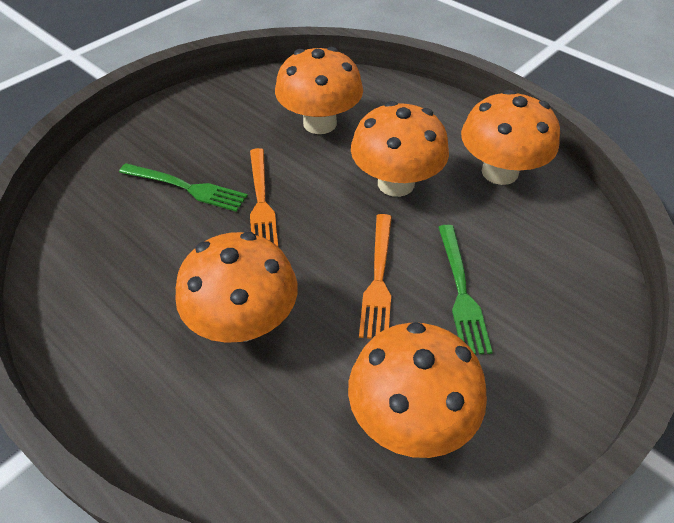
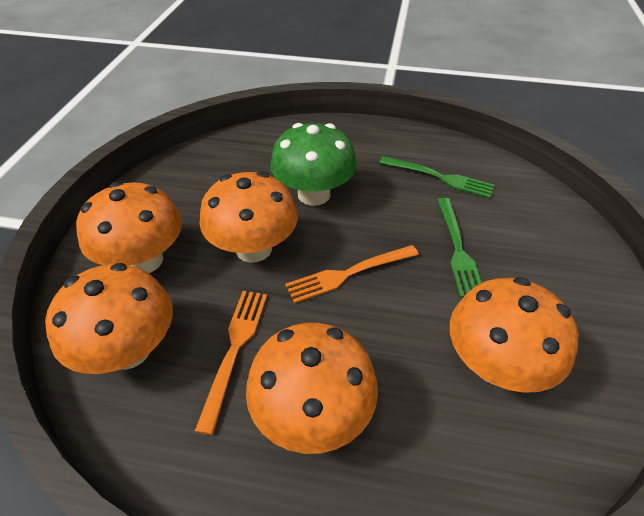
green mushroom: 0 -> 1

